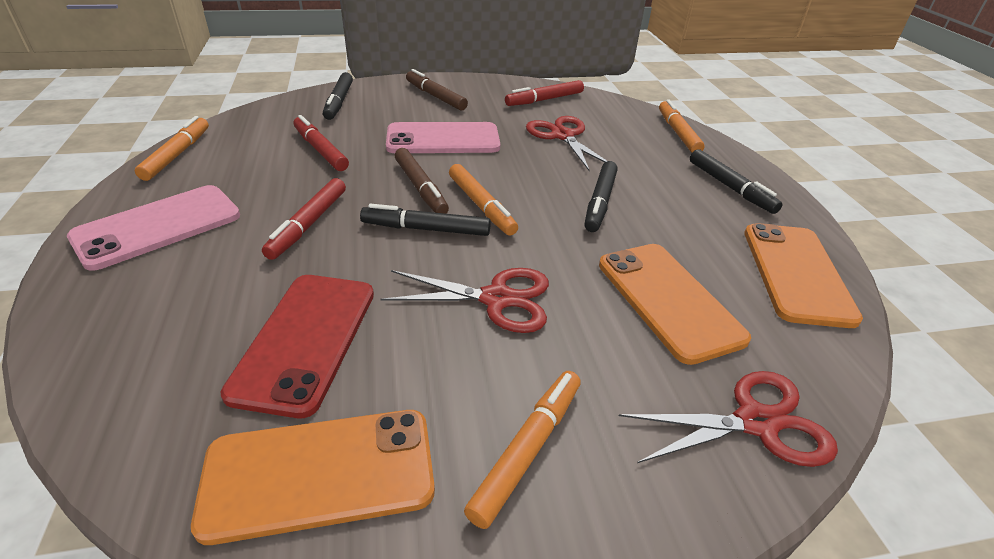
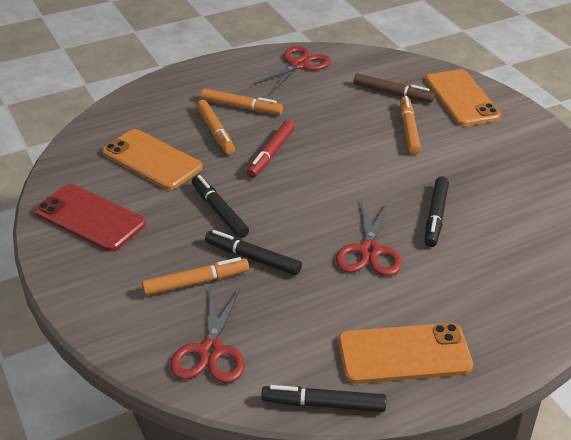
brown marker: 2 -> 1
pink phone: 2 -> 0
red marker: 3 -> 1

